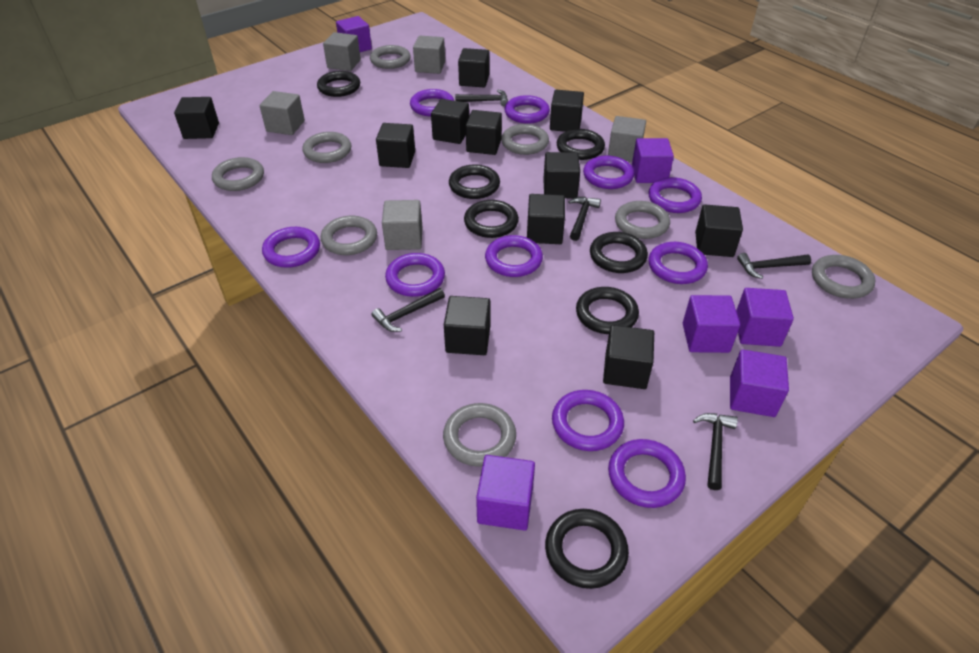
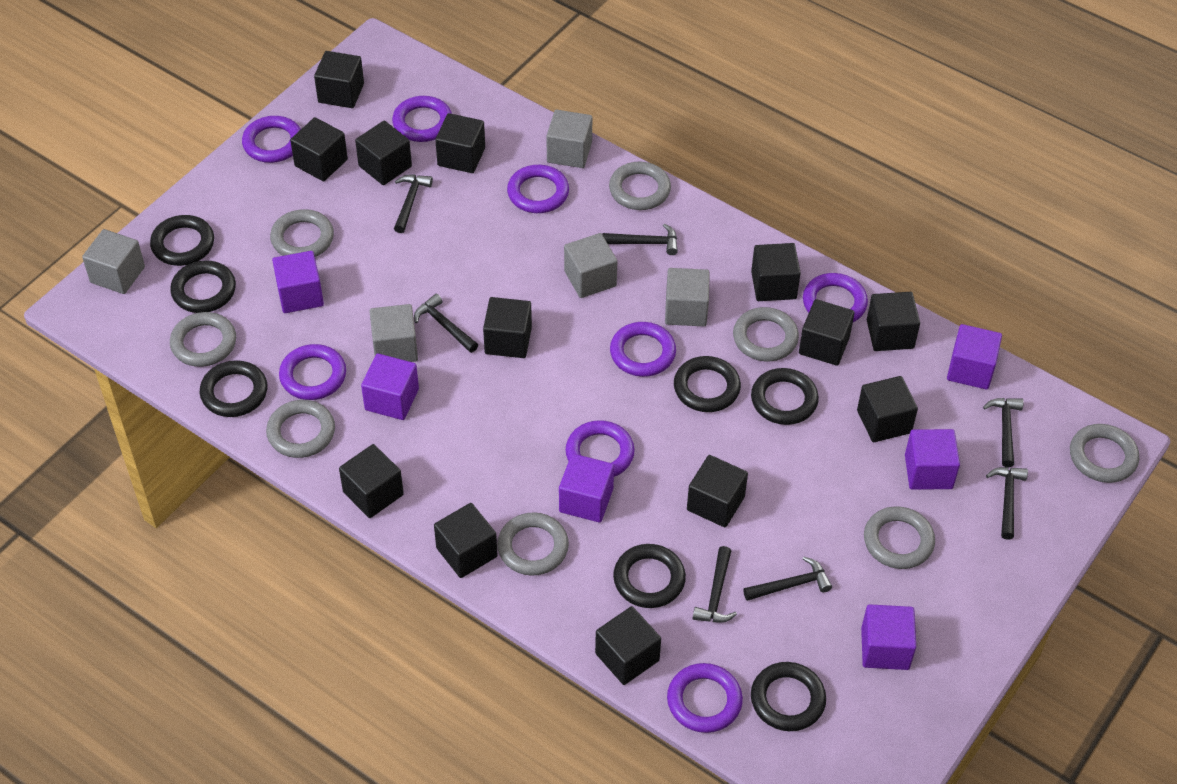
black cube: 11 -> 13
black hammer: 5 -> 7
purple ring: 10 -> 8

